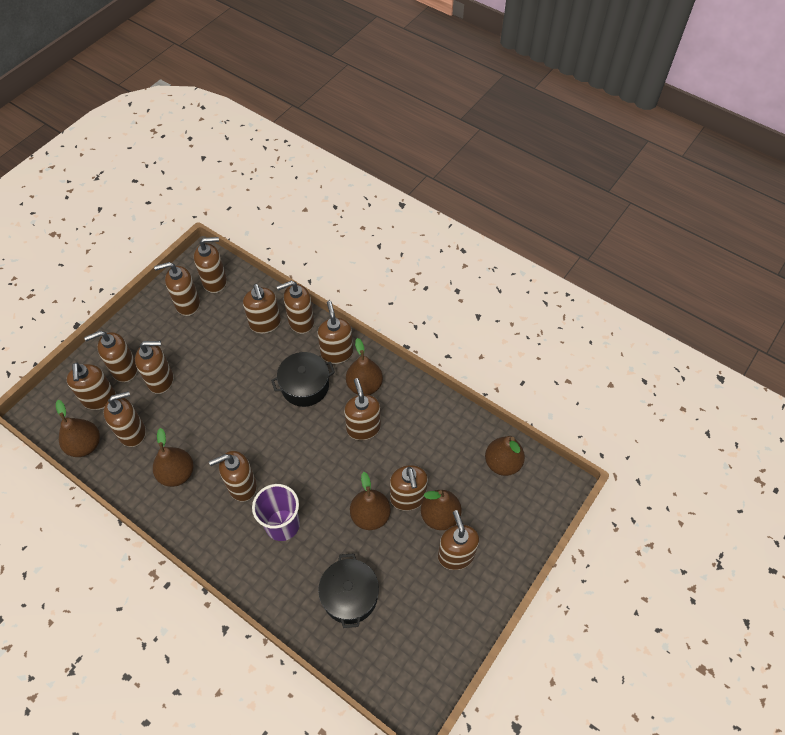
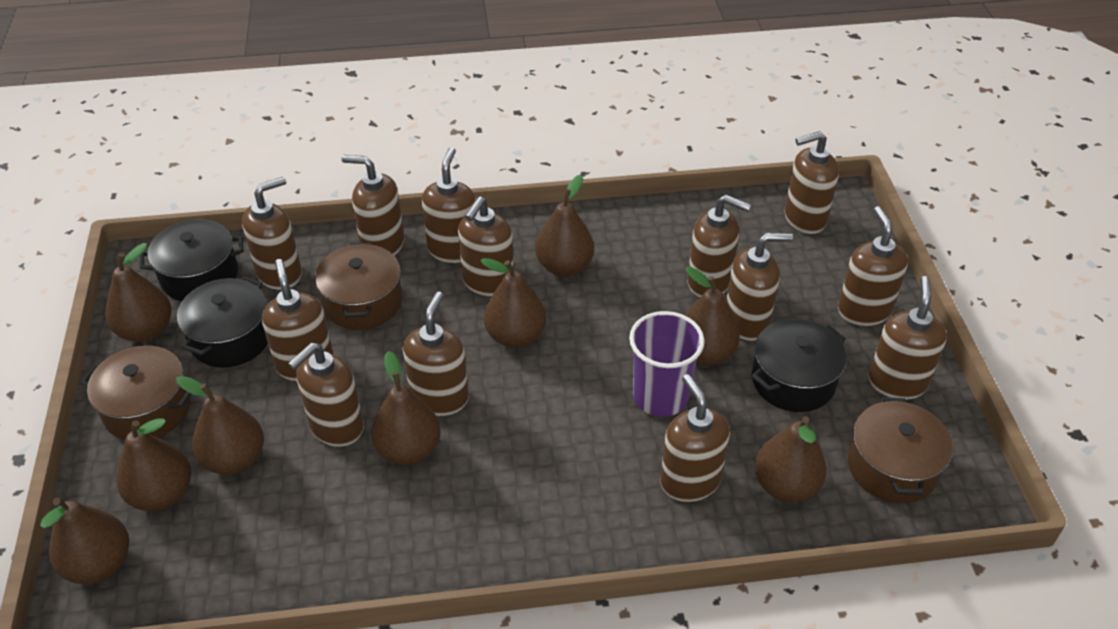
black pot: 2 -> 3
brown pear: 6 -> 9
brown pot: 0 -> 3

